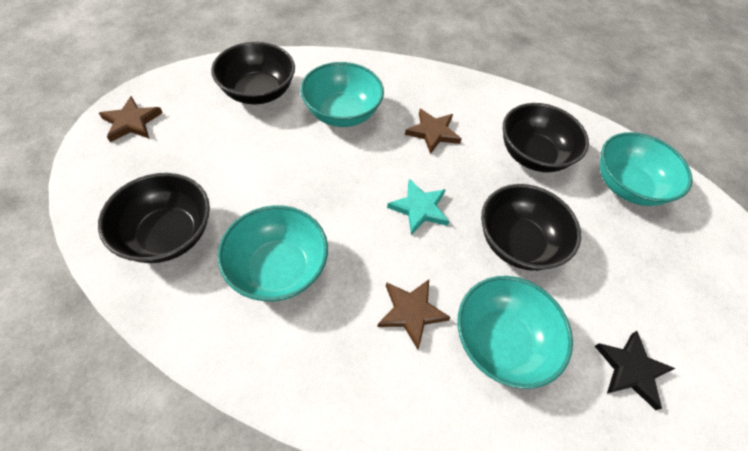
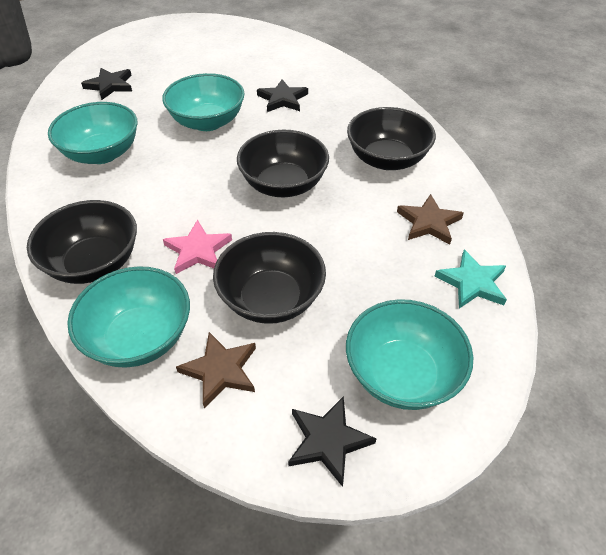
black star: 1 -> 3
brown star: 3 -> 2
pink star: 0 -> 1

